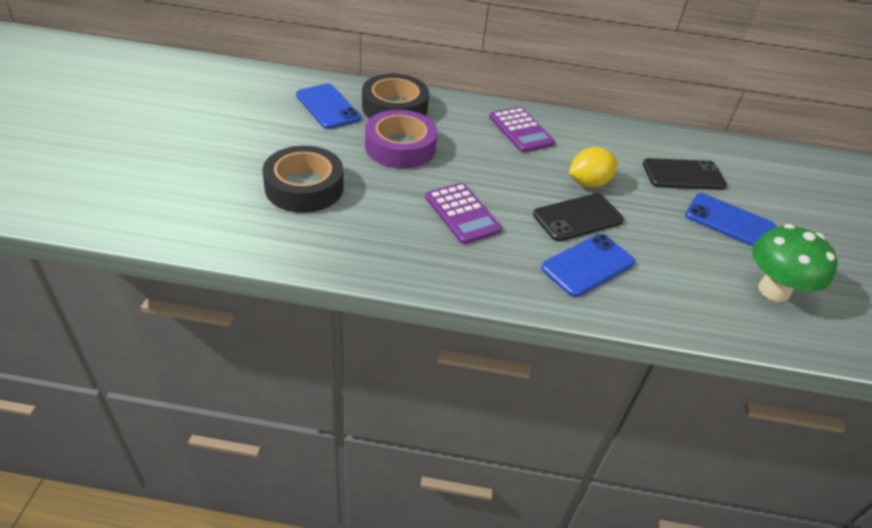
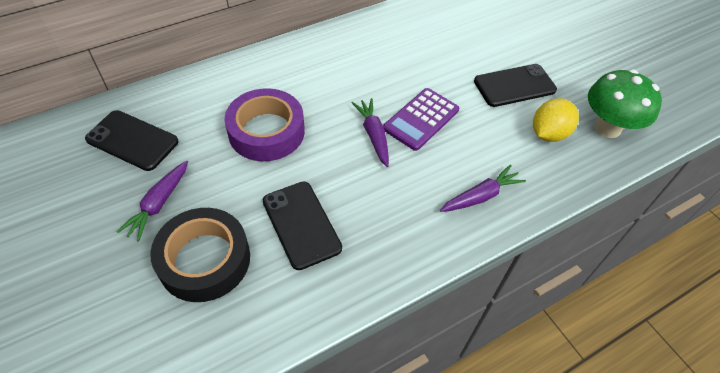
black phone: 2 -> 3
black tape: 2 -> 1
blue phone: 3 -> 0
purple calculator: 2 -> 1
purple carrot: 0 -> 3

